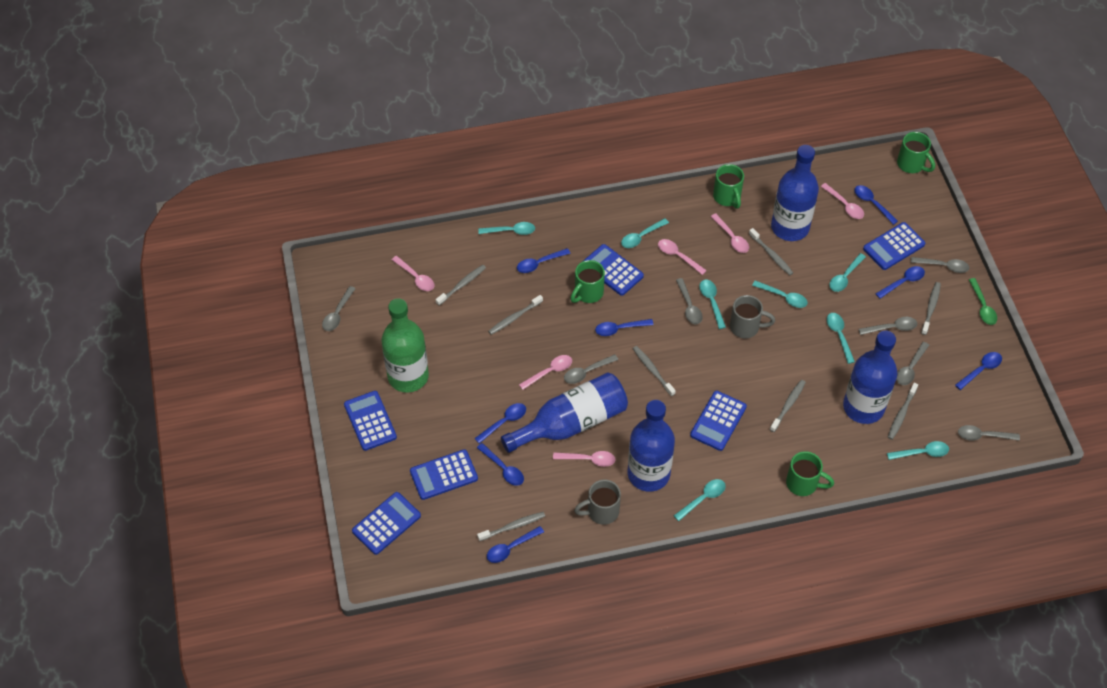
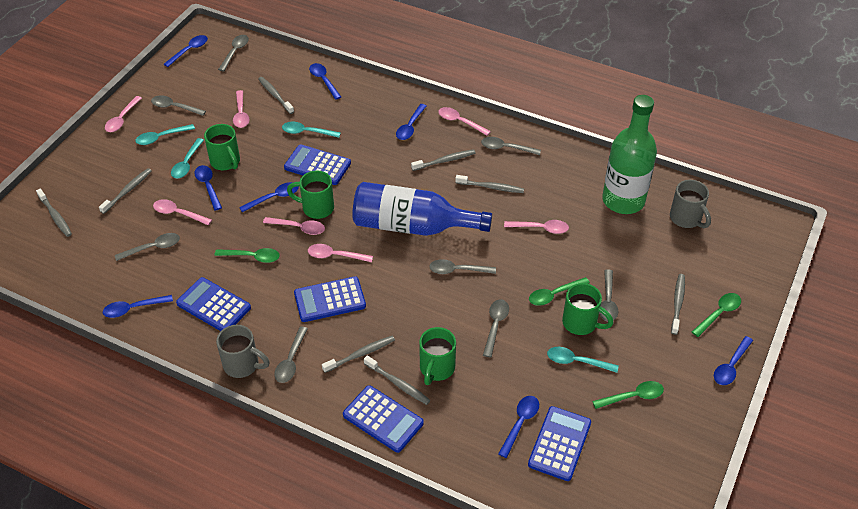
blue bottle: 4 -> 1
blue calculator: 6 -> 5
green spoon: 1 -> 4
grey spoon: 7 -> 8
pink spoon: 6 -> 7
turquoise spoon: 8 -> 4

